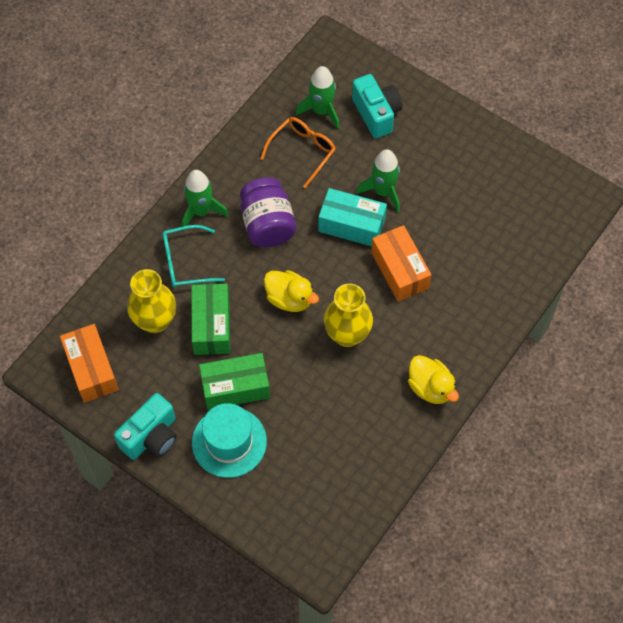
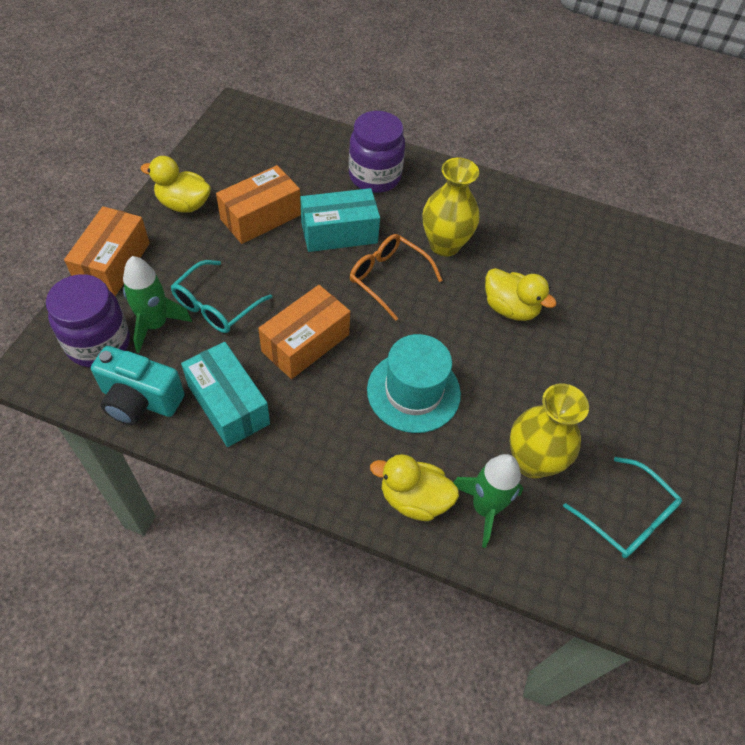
green box: 2 -> 0
green rocket: 3 -> 2
orange box: 2 -> 3
purple jar: 1 -> 2
turquoise box: 1 -> 2
turquoise camera: 2 -> 1
turquoise glasses: 1 -> 2
yellow duck: 2 -> 3

